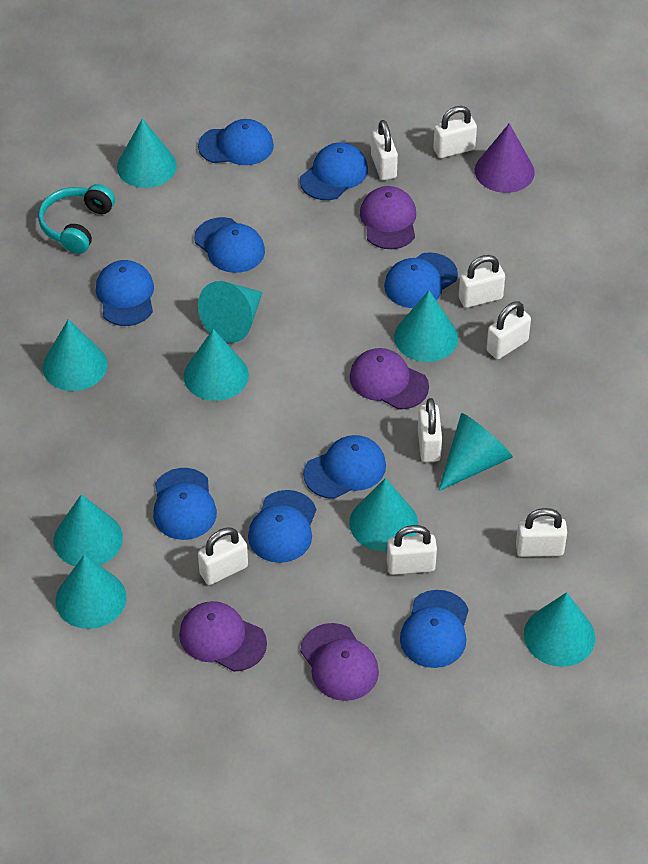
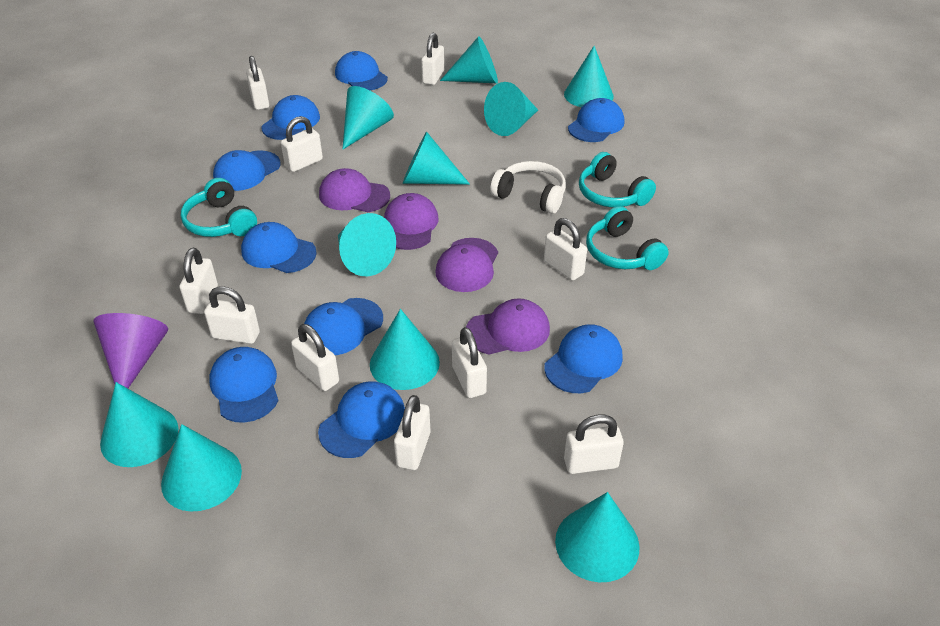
turquoise headphones: 1 -> 3
white headphones: 0 -> 1
white padlock: 8 -> 10

